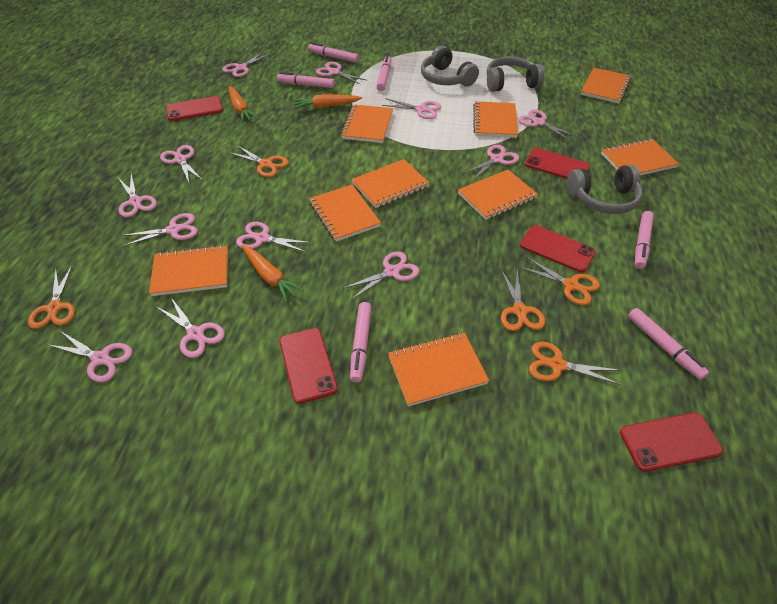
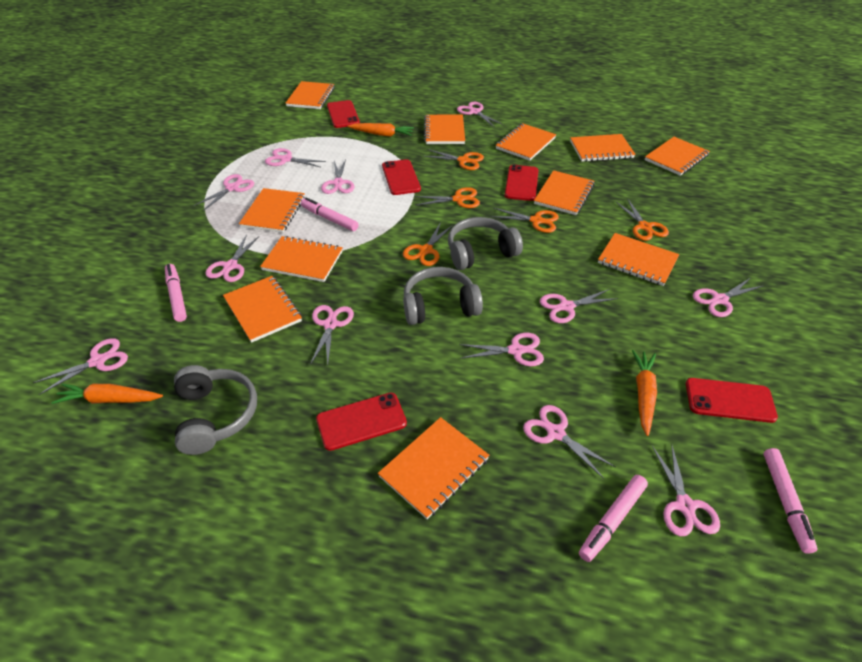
orange notebook: 9 -> 11
pink marker: 6 -> 4

